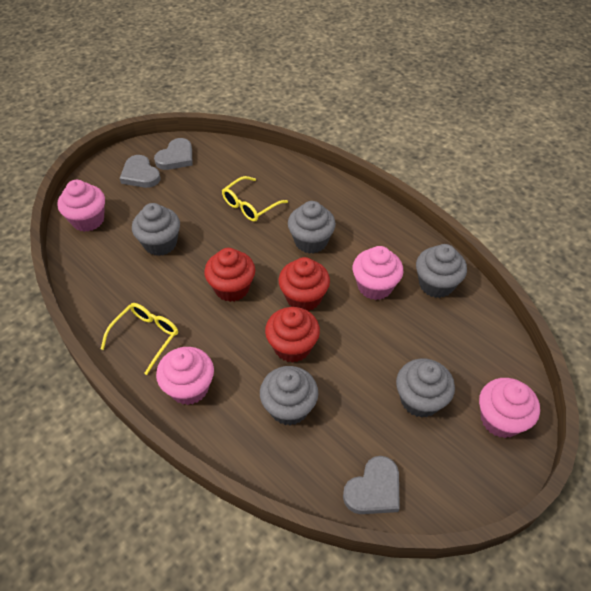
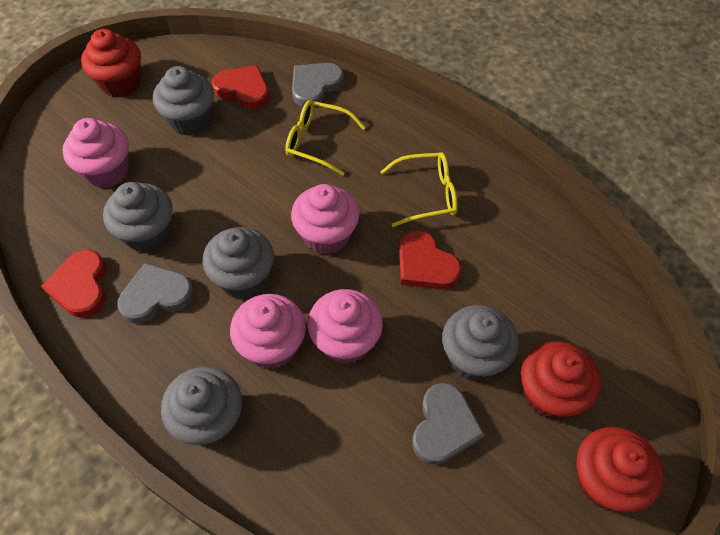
red heart: 0 -> 3

